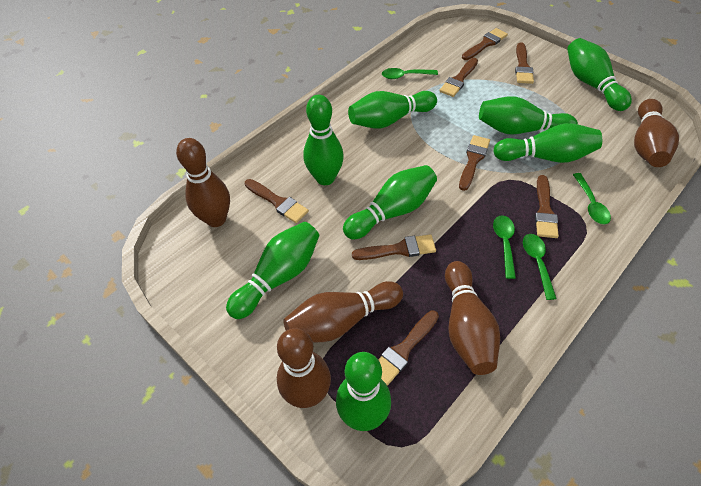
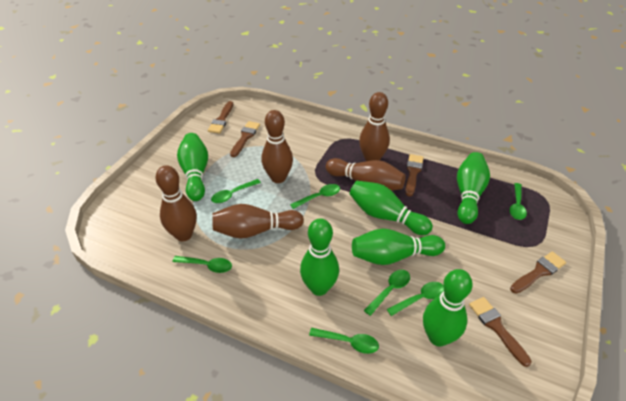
brown brush: 8 -> 5
green bowling pin: 8 -> 6
green spoon: 4 -> 7

